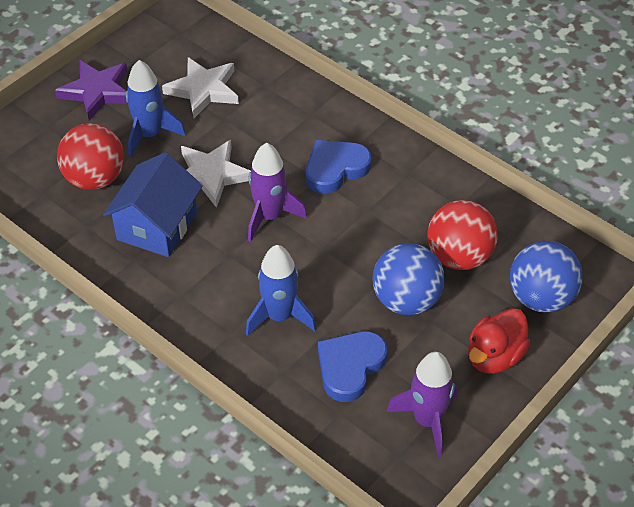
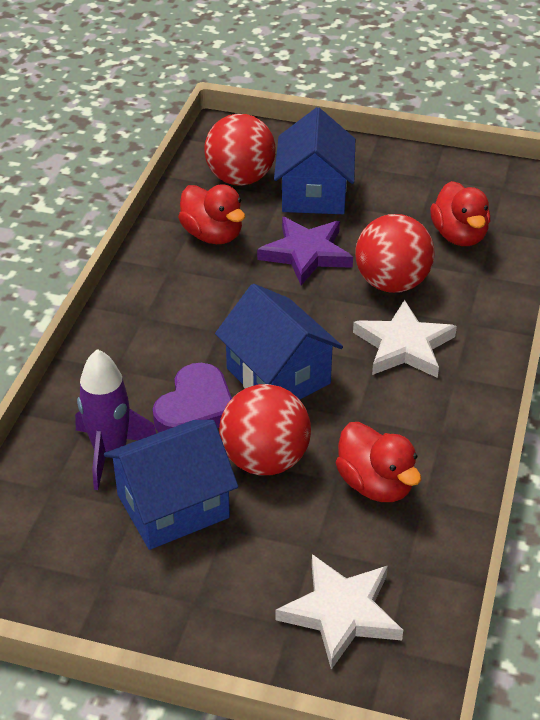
blue ball: 2 -> 0
blue heart: 2 -> 0
blue house: 1 -> 3
blue rocket: 2 -> 0
purple heart: 0 -> 1
purple rocket: 2 -> 1
red ball: 2 -> 3
red duck: 1 -> 3

